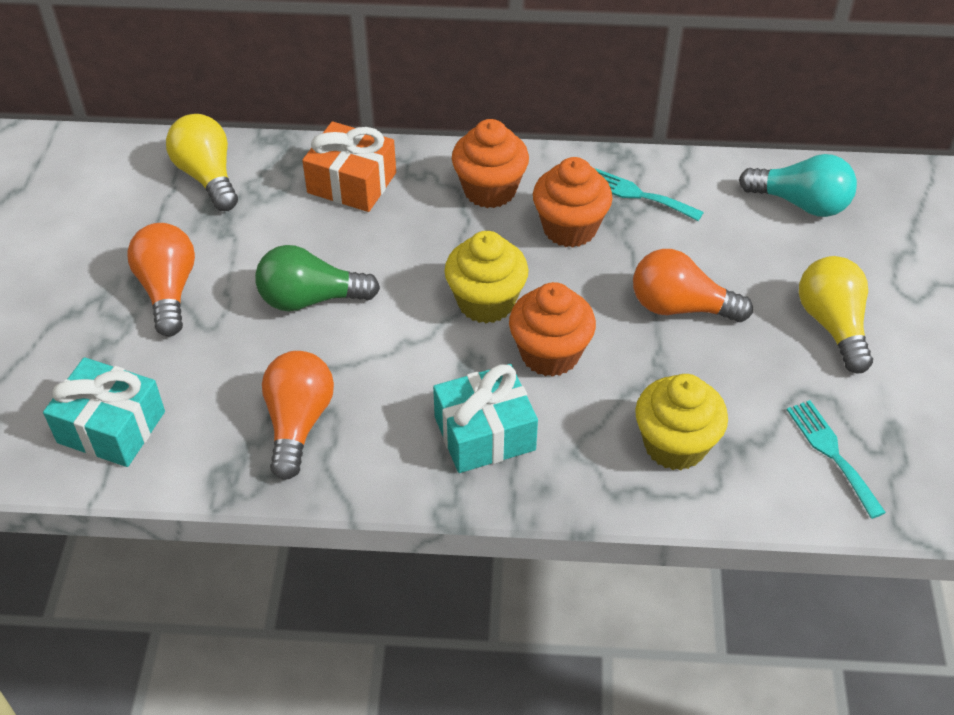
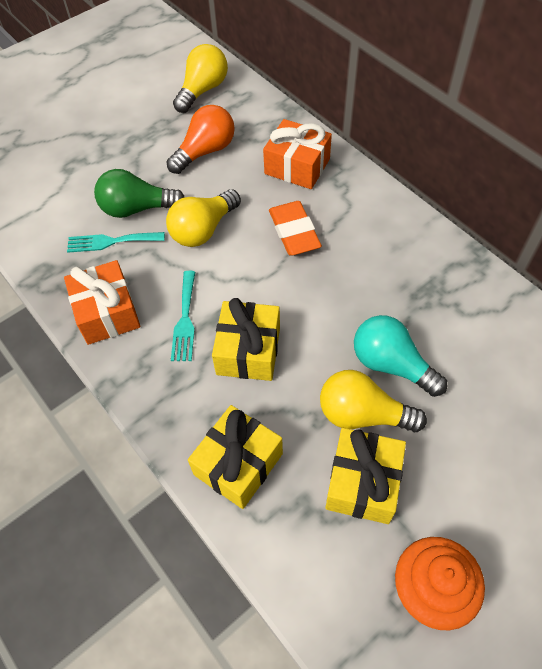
orange cupcake: 3 -> 1
orange eraser: 0 -> 1
orange gift: 1 -> 2
orange light bulb: 3 -> 1
turquoise gift: 2 -> 0
yellow cupcake: 2 -> 0
yellow gift: 0 -> 3
yellow light bulb: 2 -> 3

